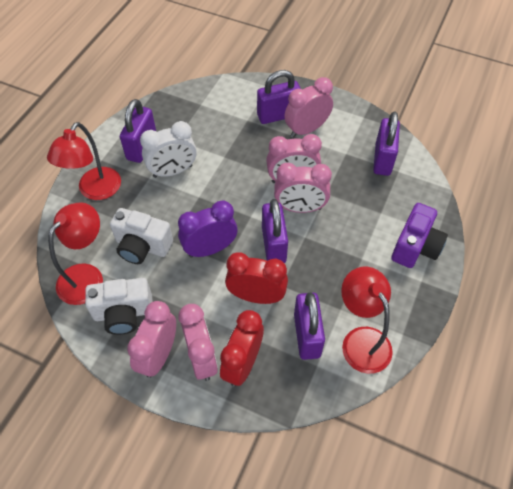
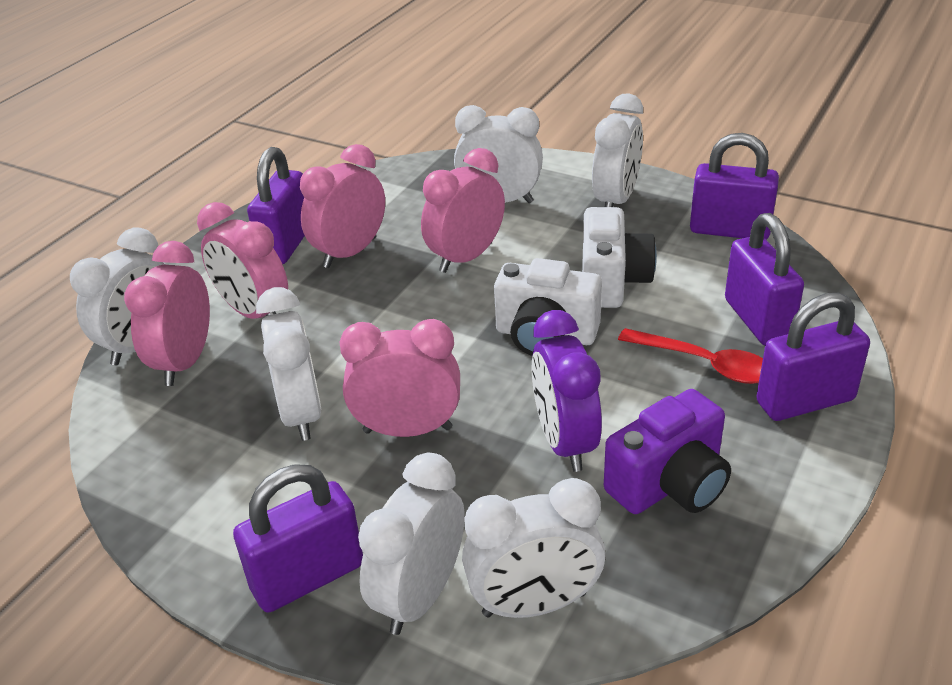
red clock: 2 -> 0
red lamp: 3 -> 0
red spoon: 0 -> 1
white clock: 1 -> 6

